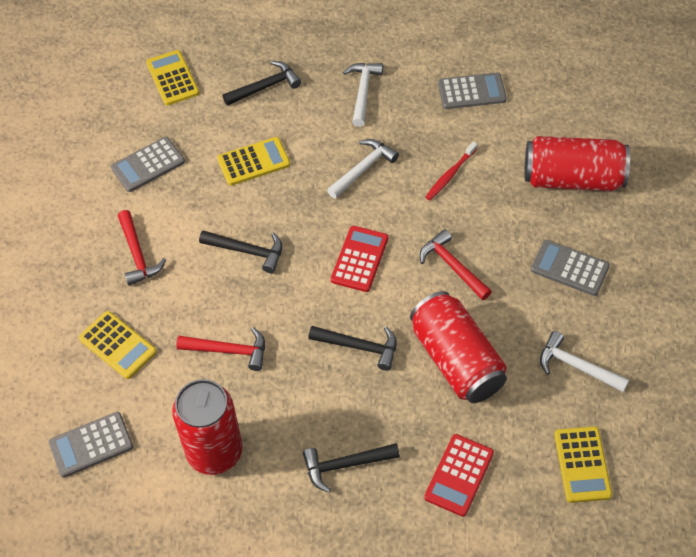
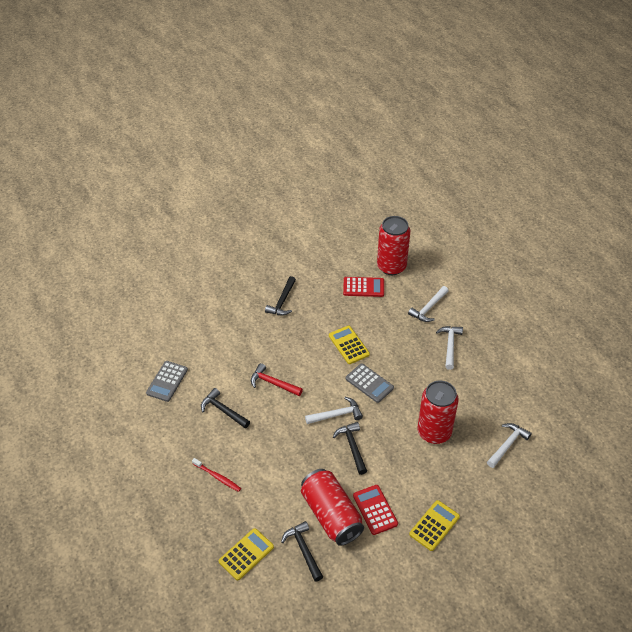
grey calculator: 4 -> 2
red hammer: 3 -> 1
white hammer: 3 -> 4
yellow calculator: 4 -> 3

